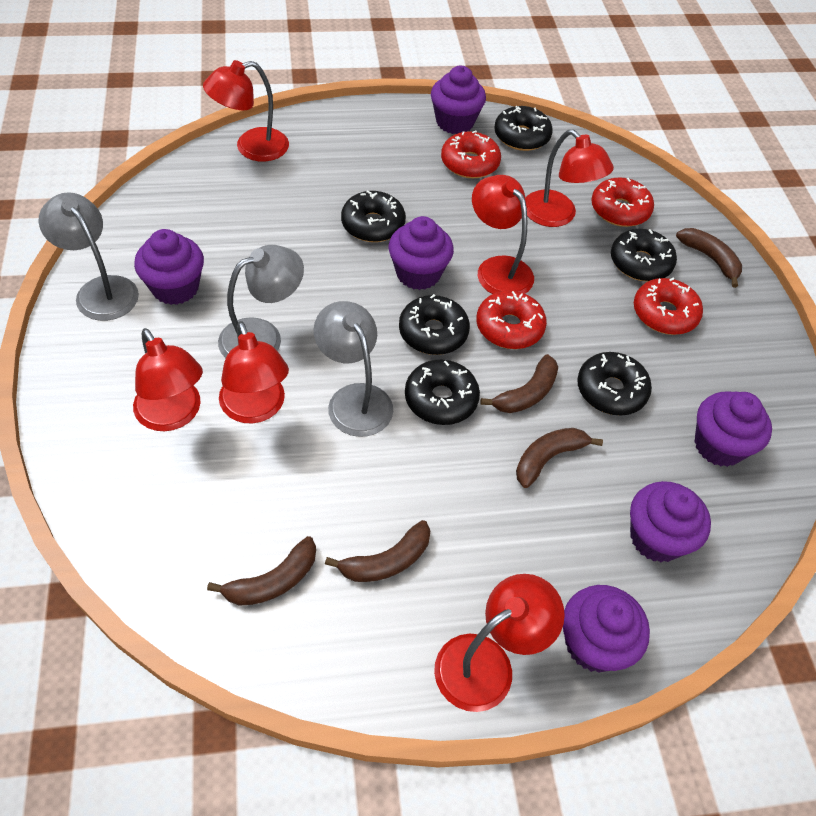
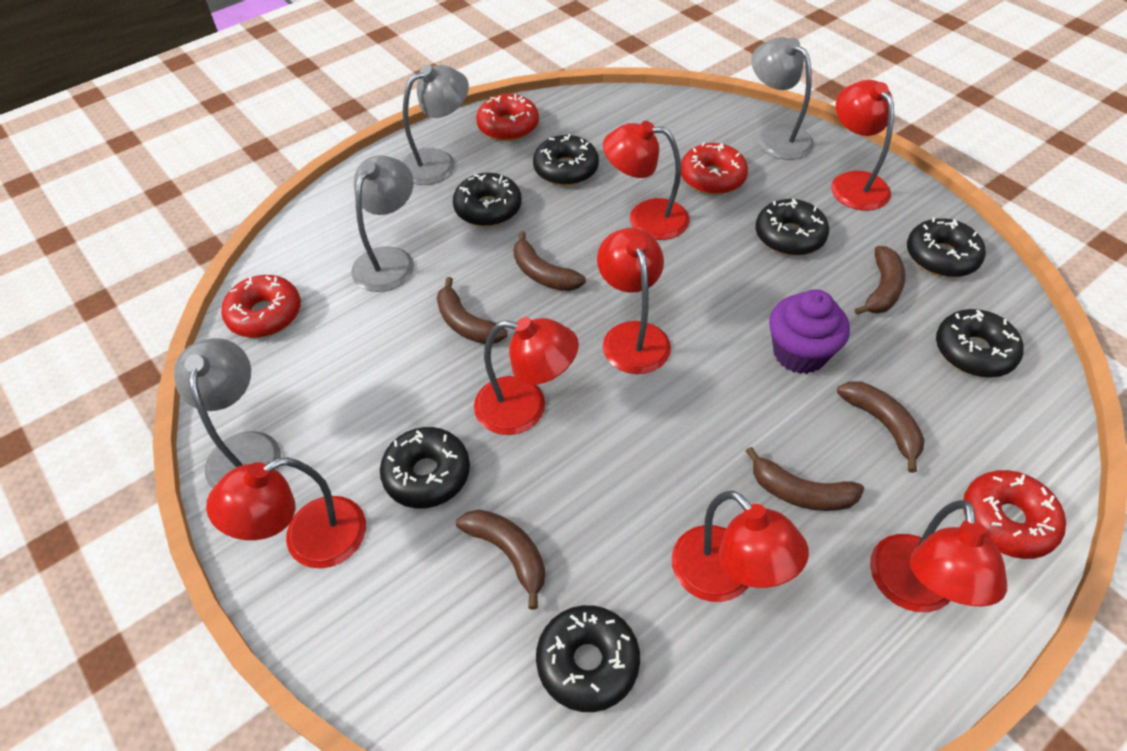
black donut: 6 -> 7
brown banana: 5 -> 6
grey lamp: 3 -> 4
purple cupcake: 6 -> 1
red lamp: 6 -> 7

